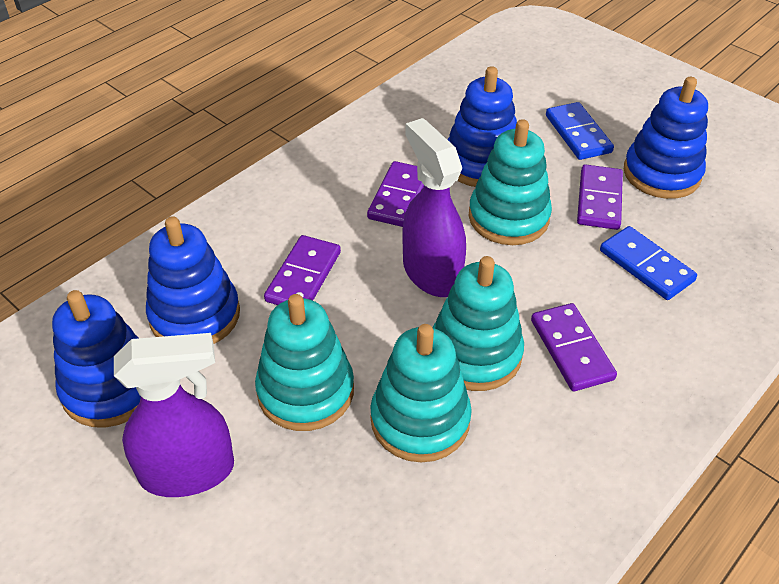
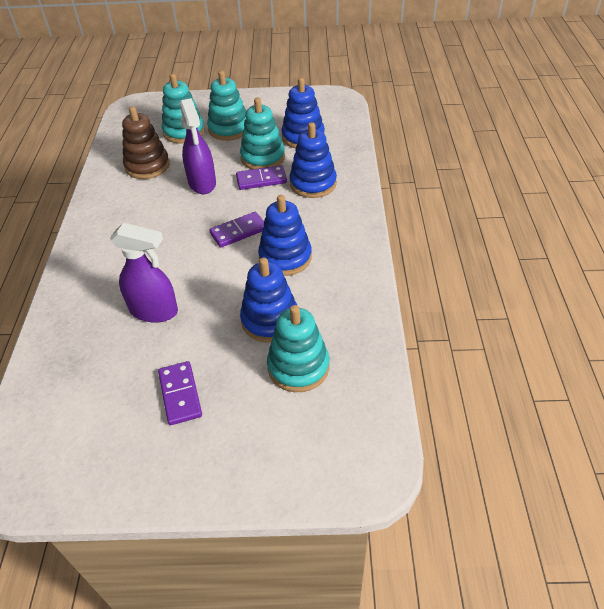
blue domino: 2 -> 0
brown stacking toy: 0 -> 1
purple domino: 4 -> 3

